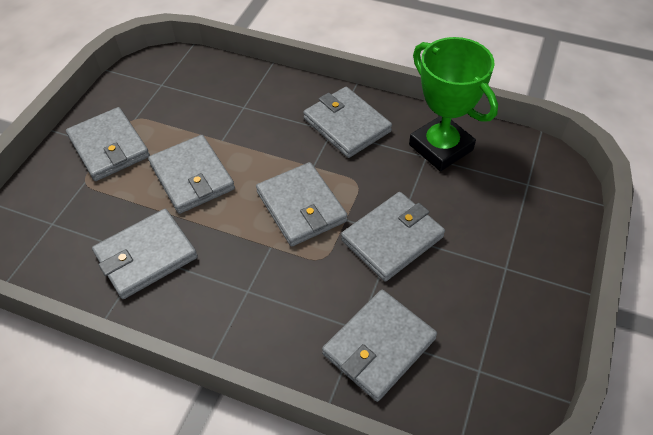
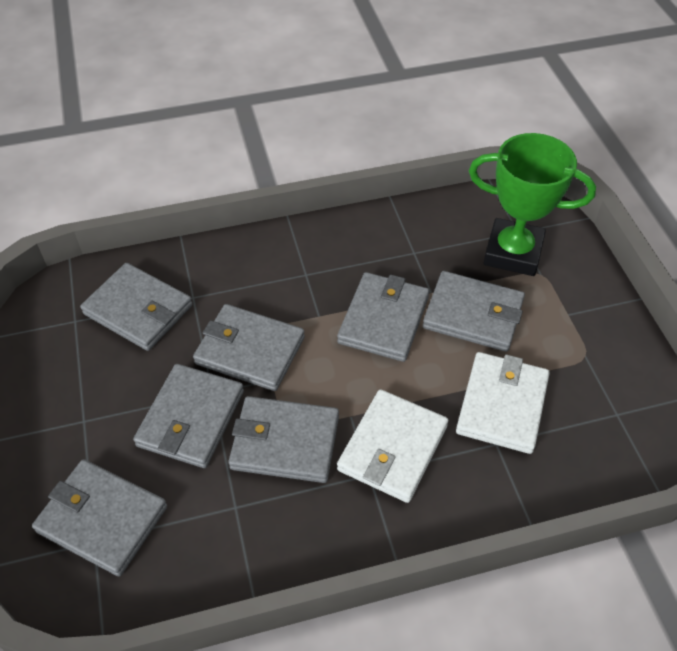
white wallet: 0 -> 2

